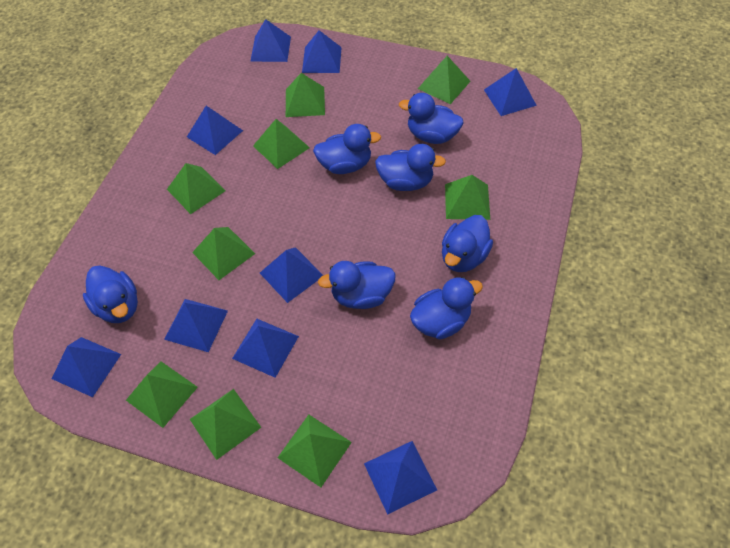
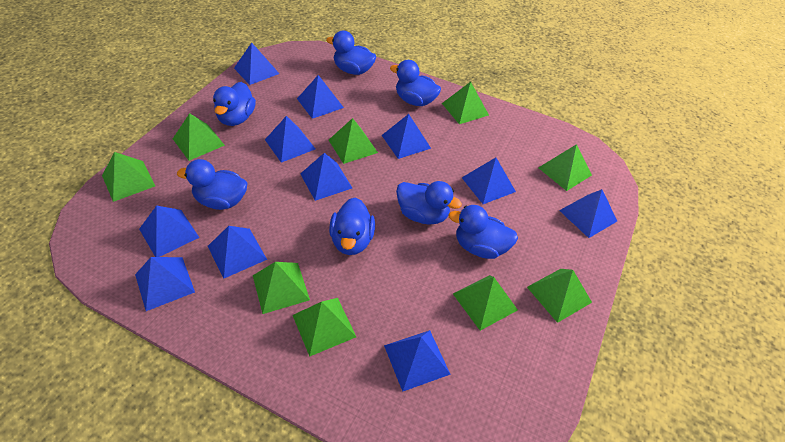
blue pyramid: 9 -> 11

